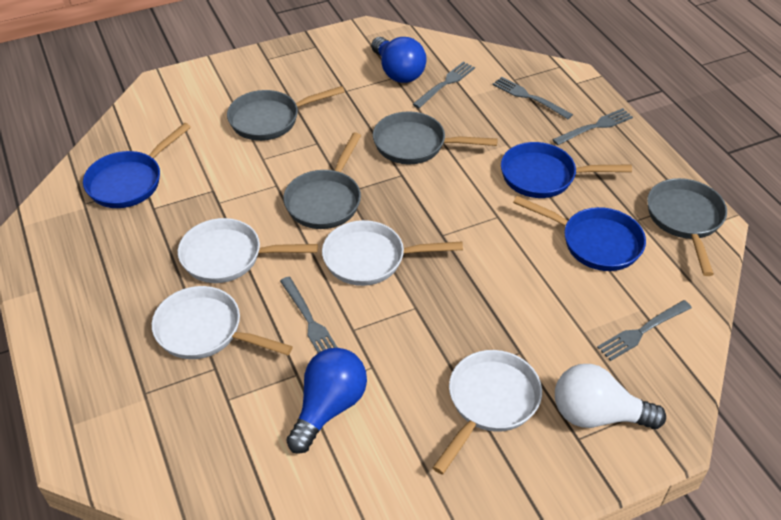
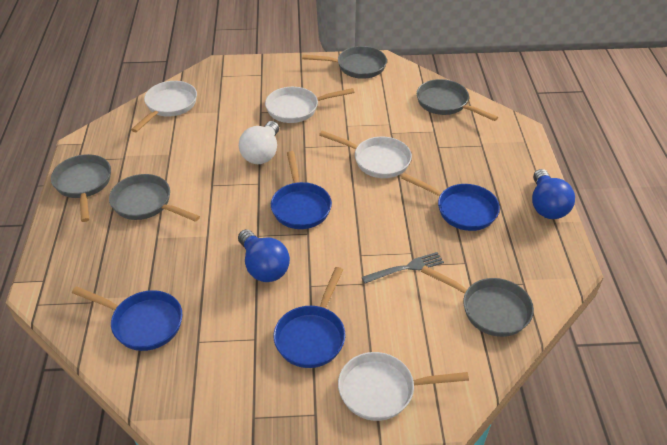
blue pan: 3 -> 4
grey fork: 5 -> 1
grey pan: 4 -> 5

